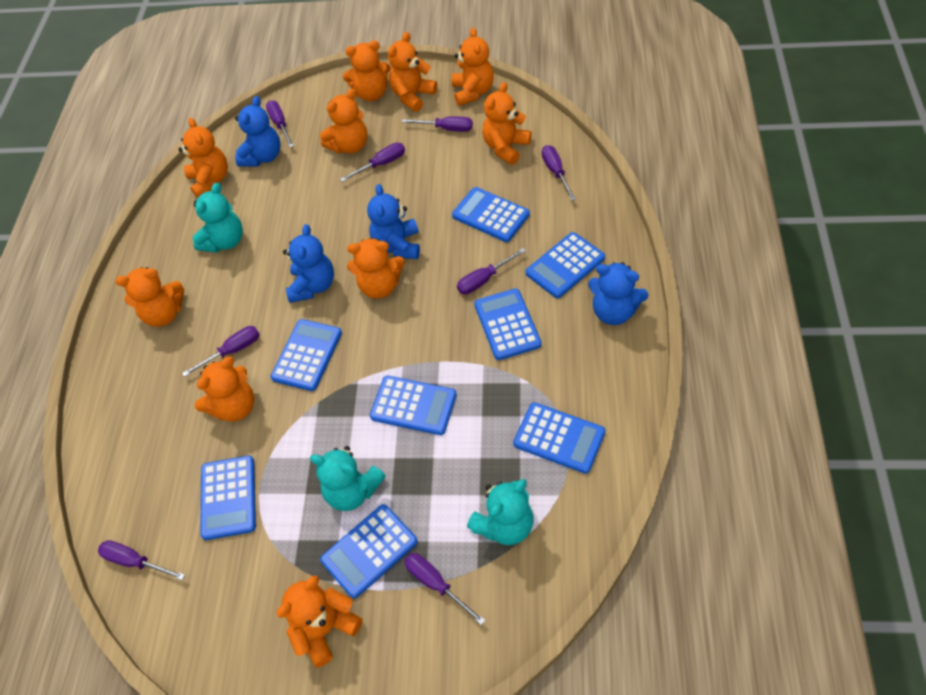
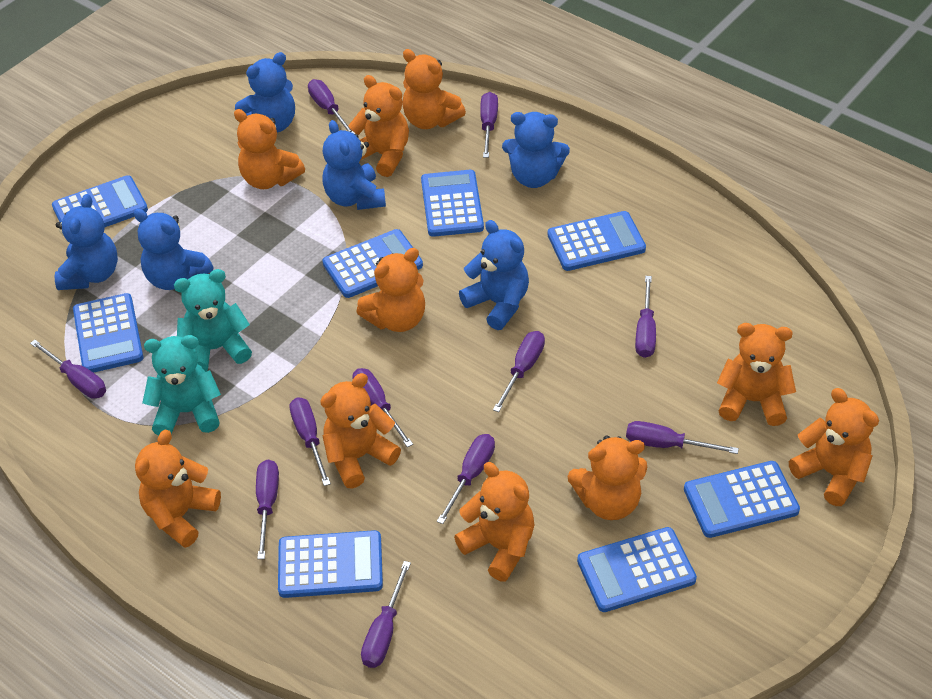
blue teddy bear: 4 -> 6
purple screwdriver: 8 -> 11
turquoise teddy bear: 3 -> 2

